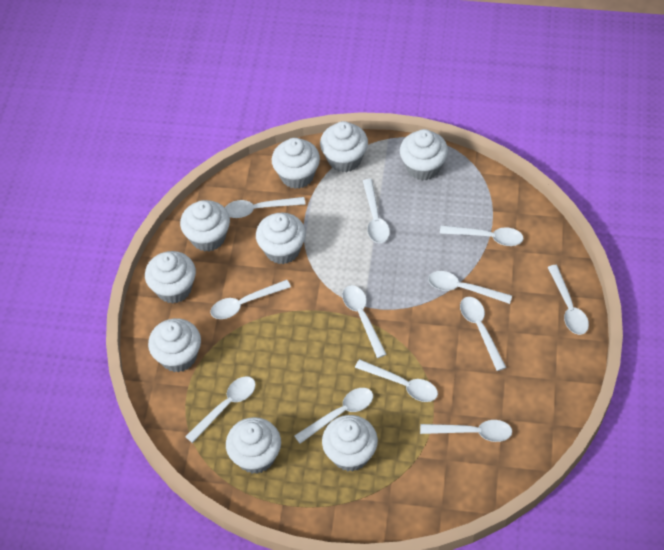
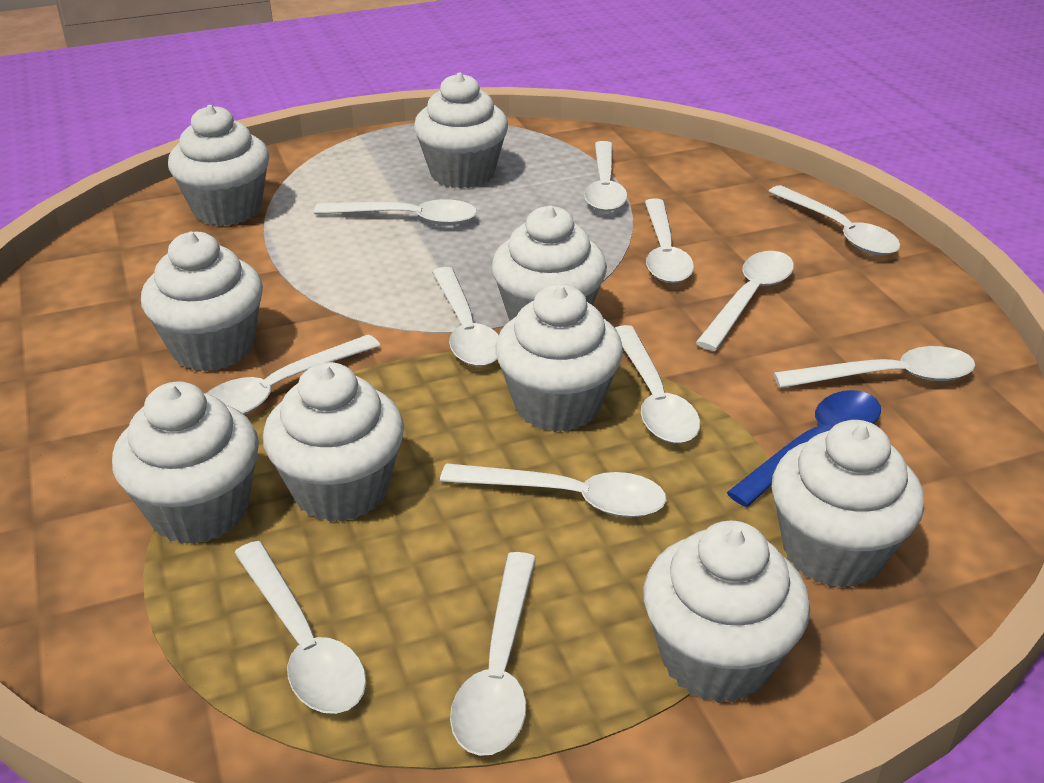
blue spoon: 0 -> 1

